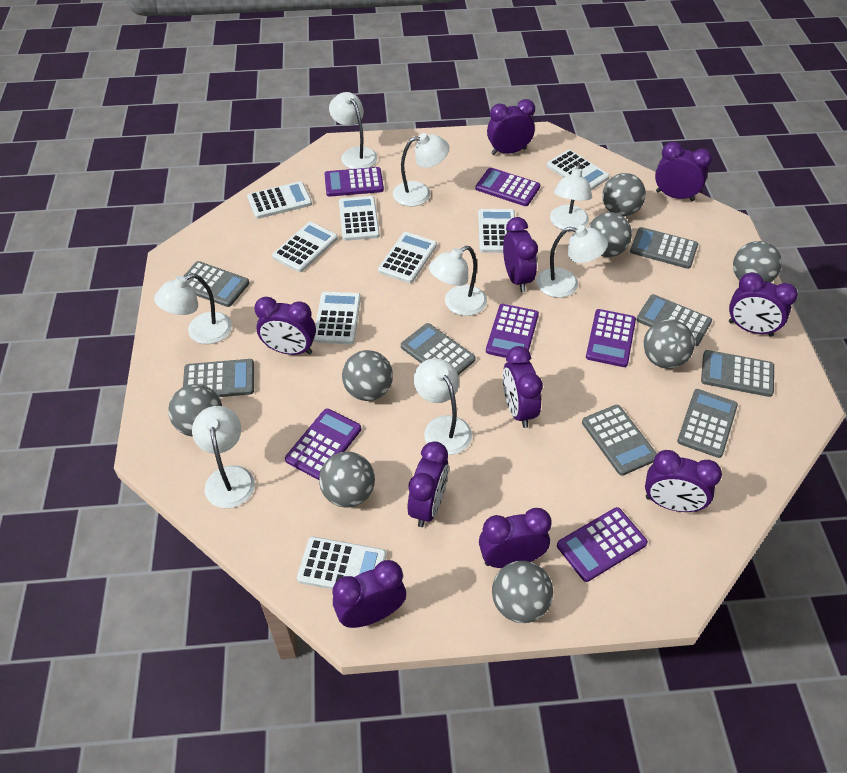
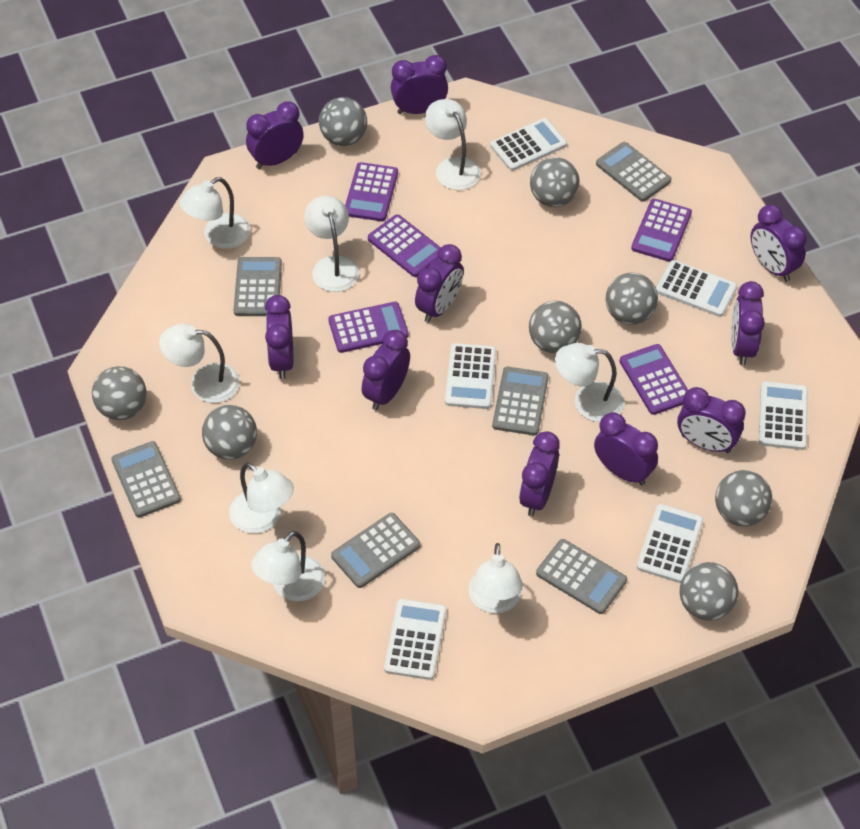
grey calculator: 8 -> 6
purple calculator: 6 -> 5
white calculator: 8 -> 6

